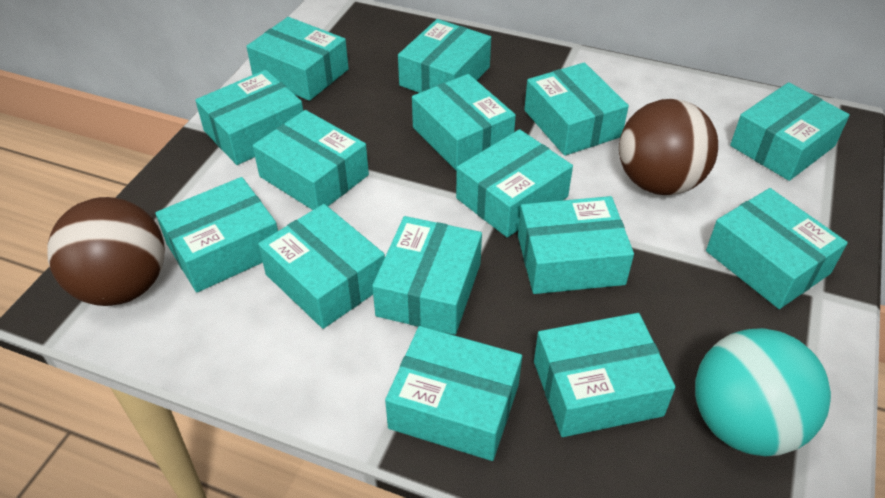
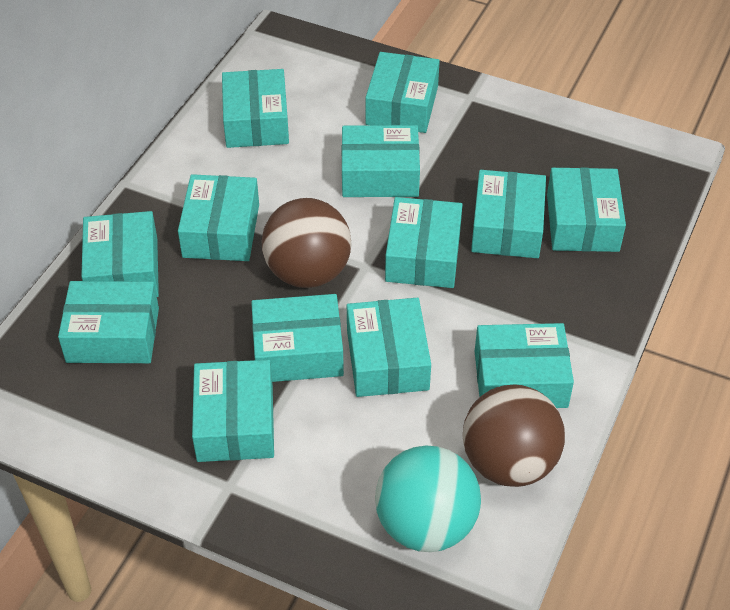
turquoise box: 15 -> 13

